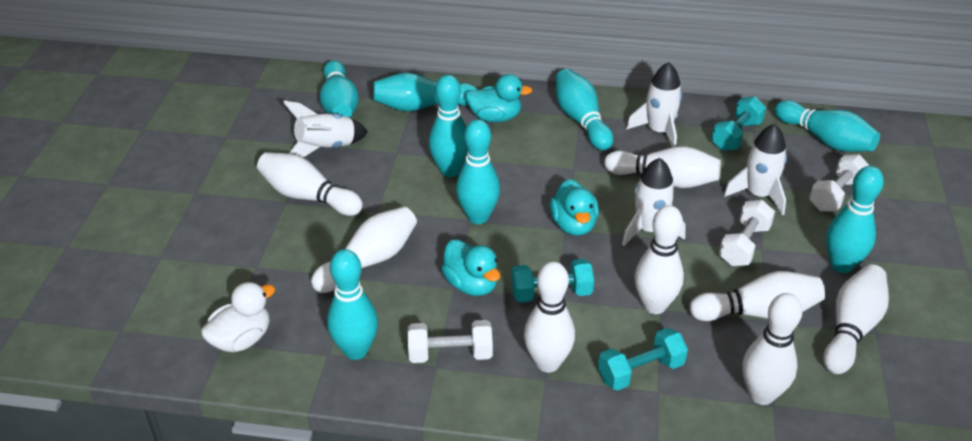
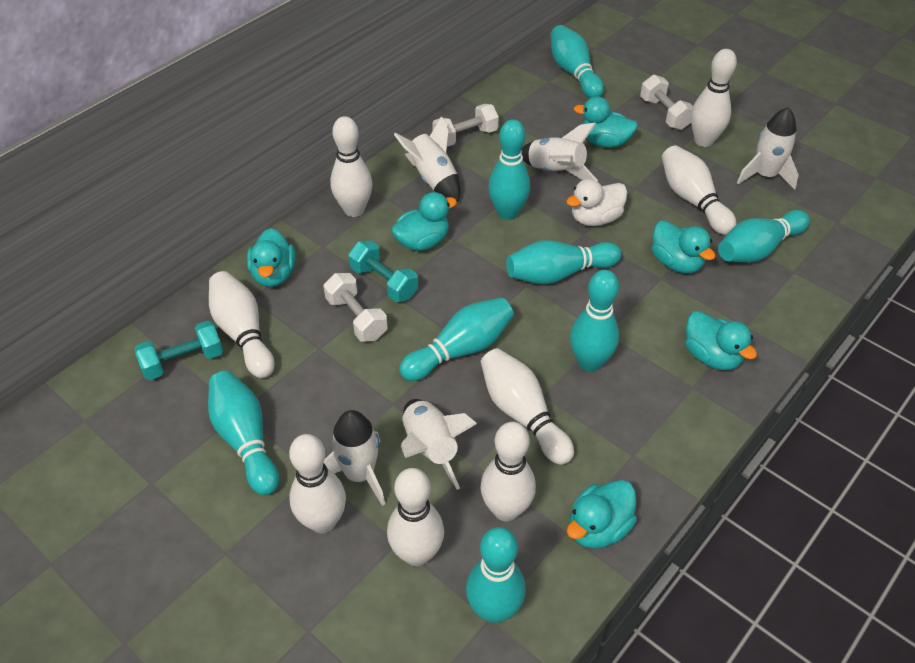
turquoise duck: 3 -> 6
turquoise dumbbell: 3 -> 2
white rocket: 4 -> 5

